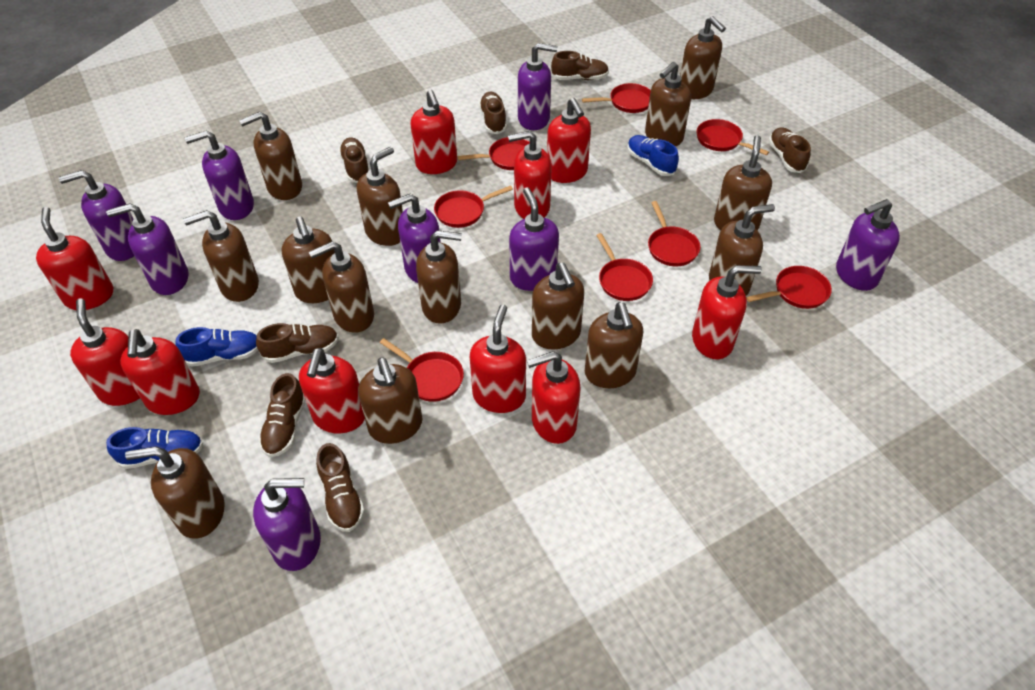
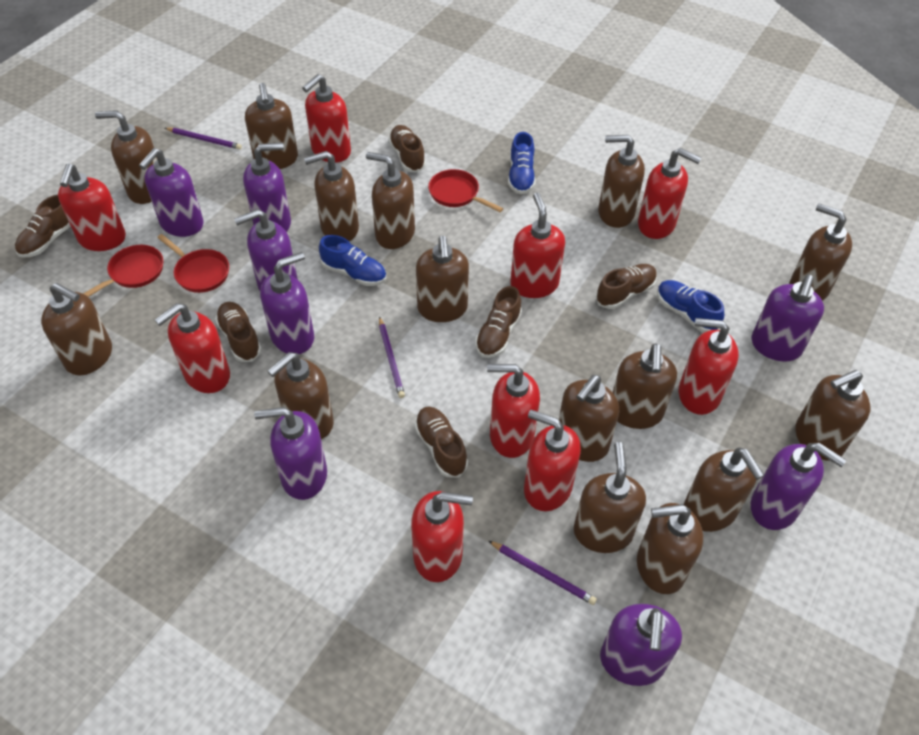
brown shoe: 7 -> 6
brown soap dispenser: 14 -> 15
purple pencil: 0 -> 3
red pan: 8 -> 3
red soap dispenser: 10 -> 9

